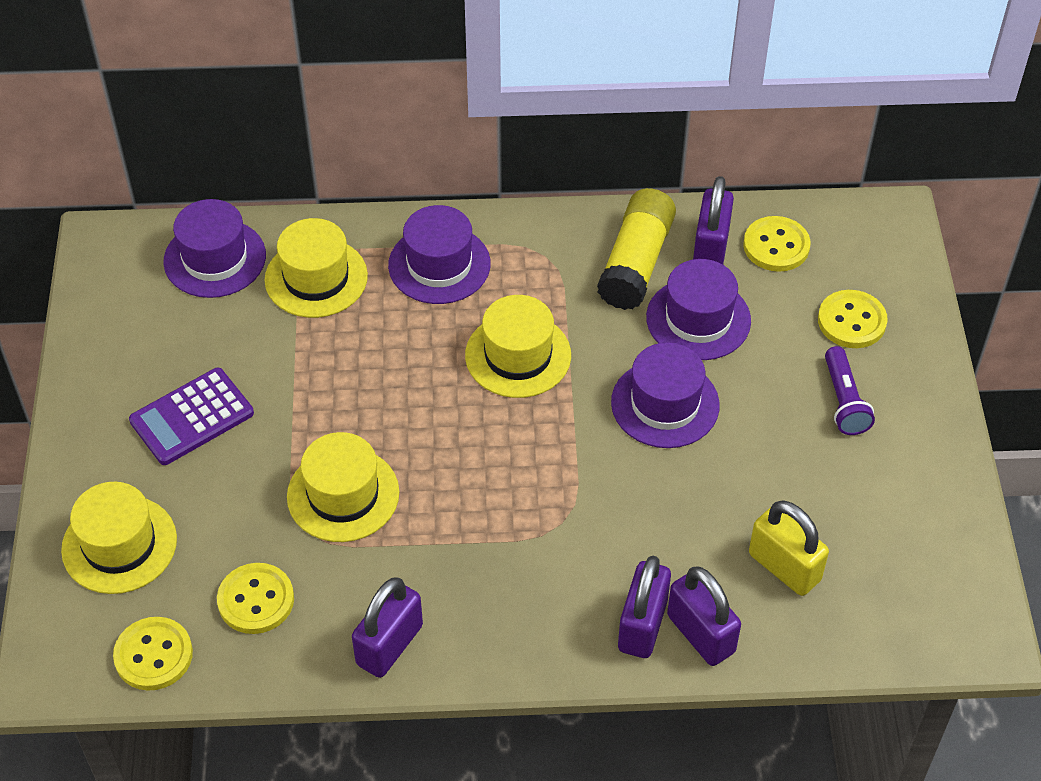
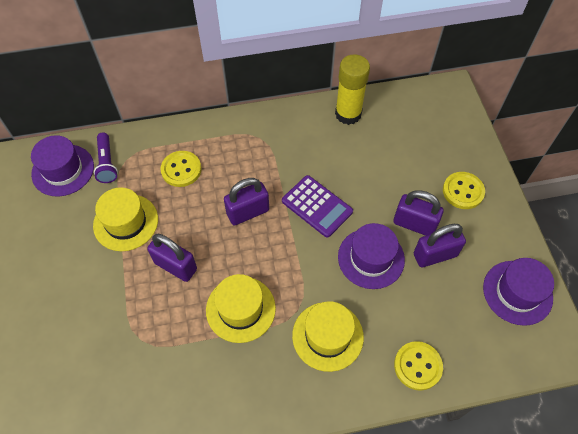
purple hat: 4 -> 3
yellow button: 4 -> 3
yellow hat: 4 -> 3
yellow padlock: 1 -> 0

